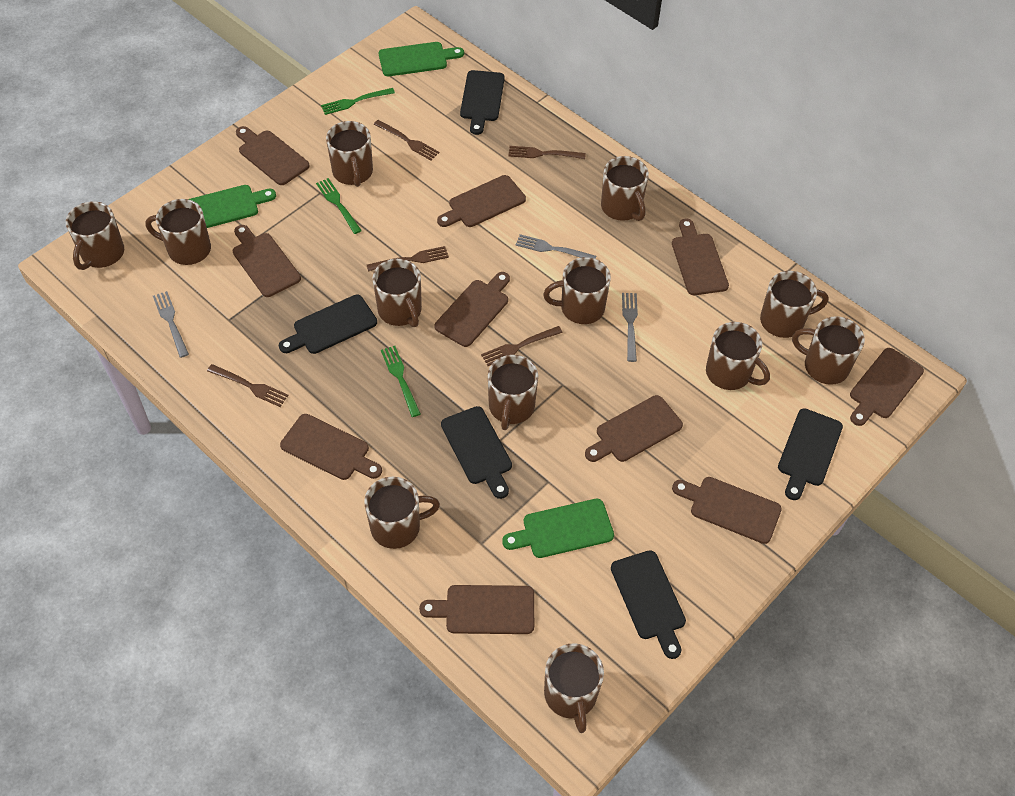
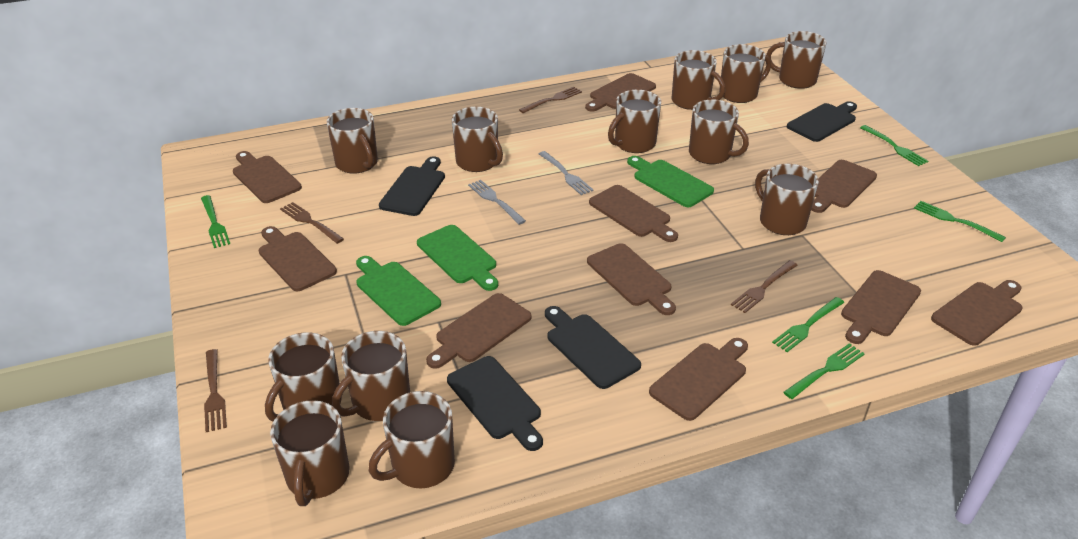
black cutting board: 5 -> 4
brown fork: 5 -> 4
green fork: 3 -> 5
grey fork: 3 -> 2

